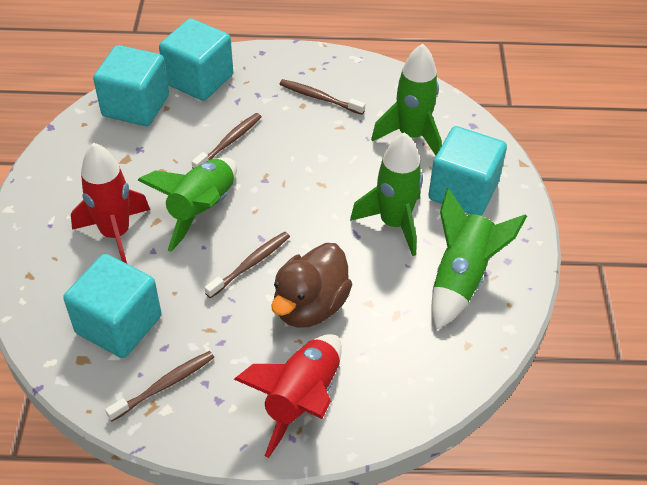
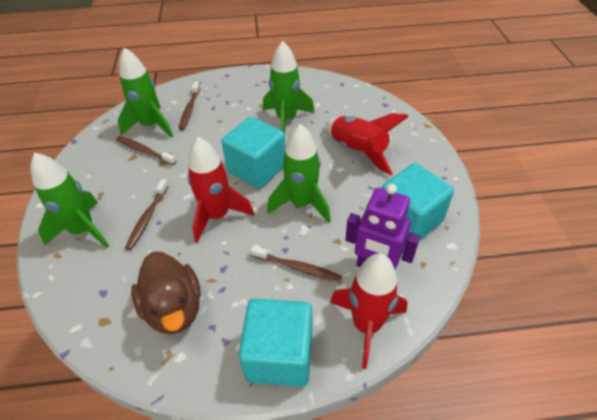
purple robot: 0 -> 1
red rocket: 2 -> 3
turquoise cube: 4 -> 3

